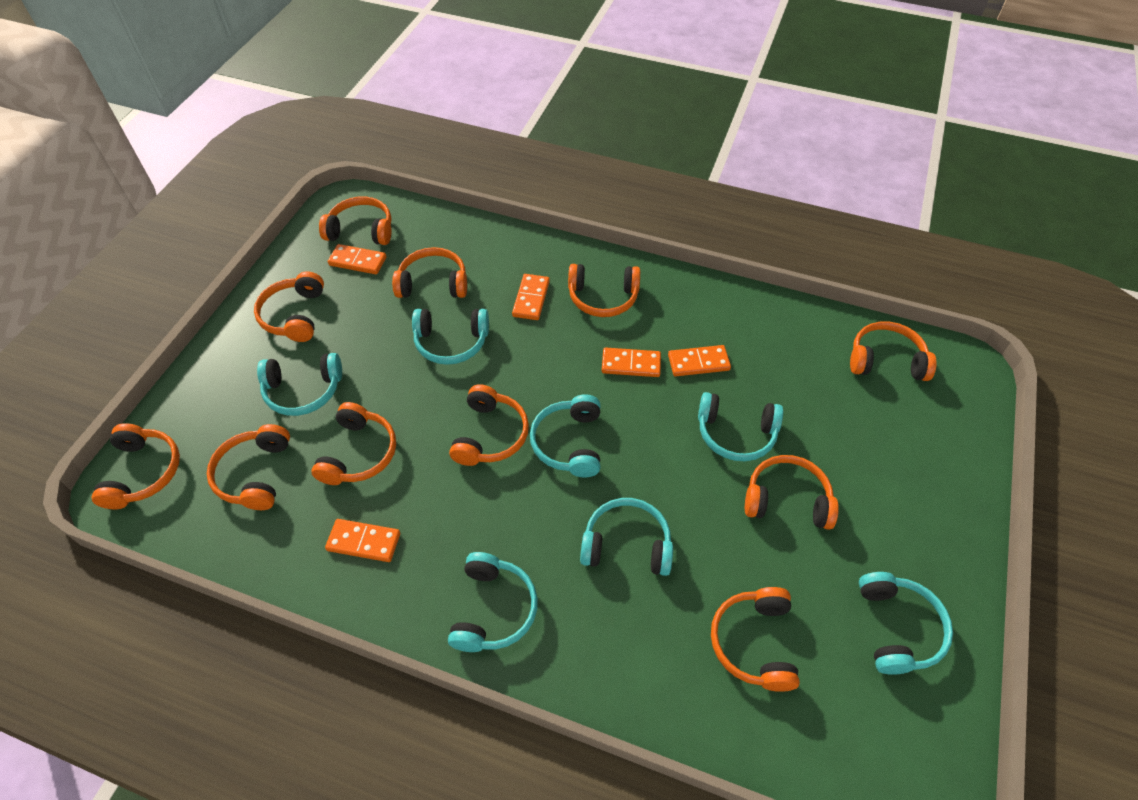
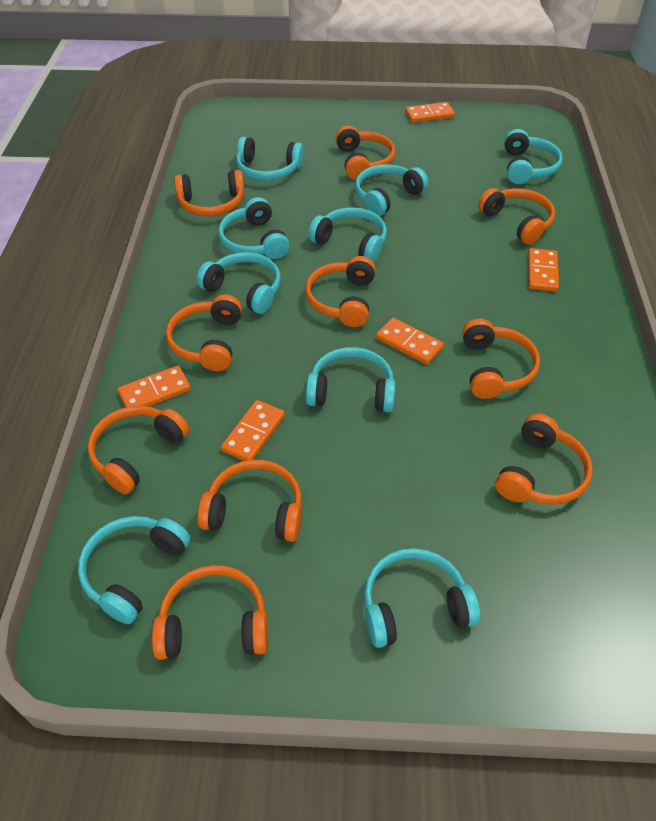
orange headphones: 11 -> 10
turquoise headphones: 7 -> 9

